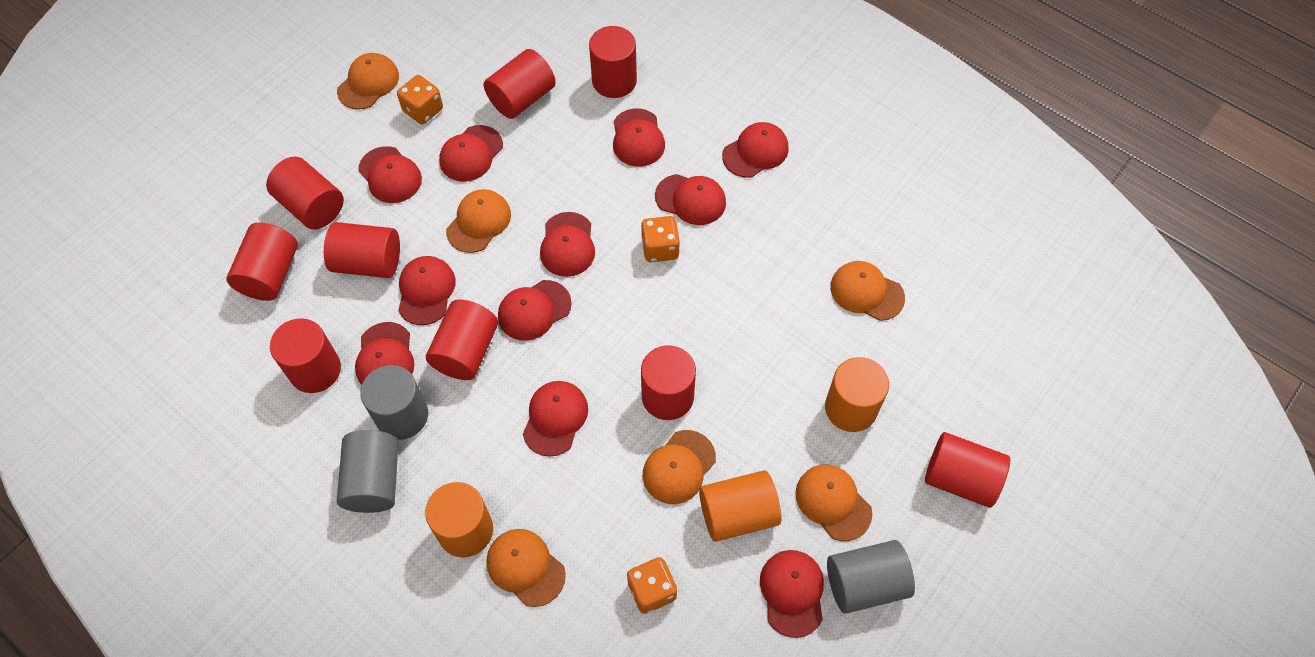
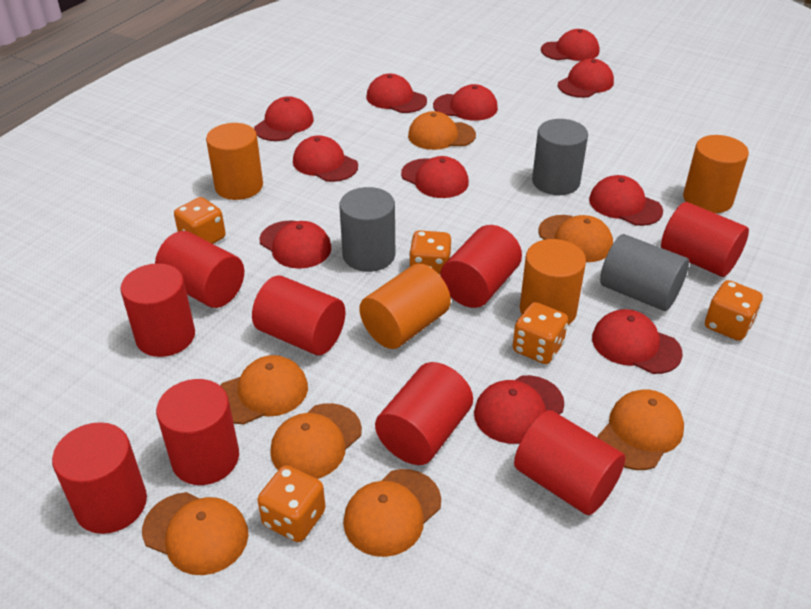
orange cap: 6 -> 7
orange cylinder: 3 -> 4
orange dice: 3 -> 5

